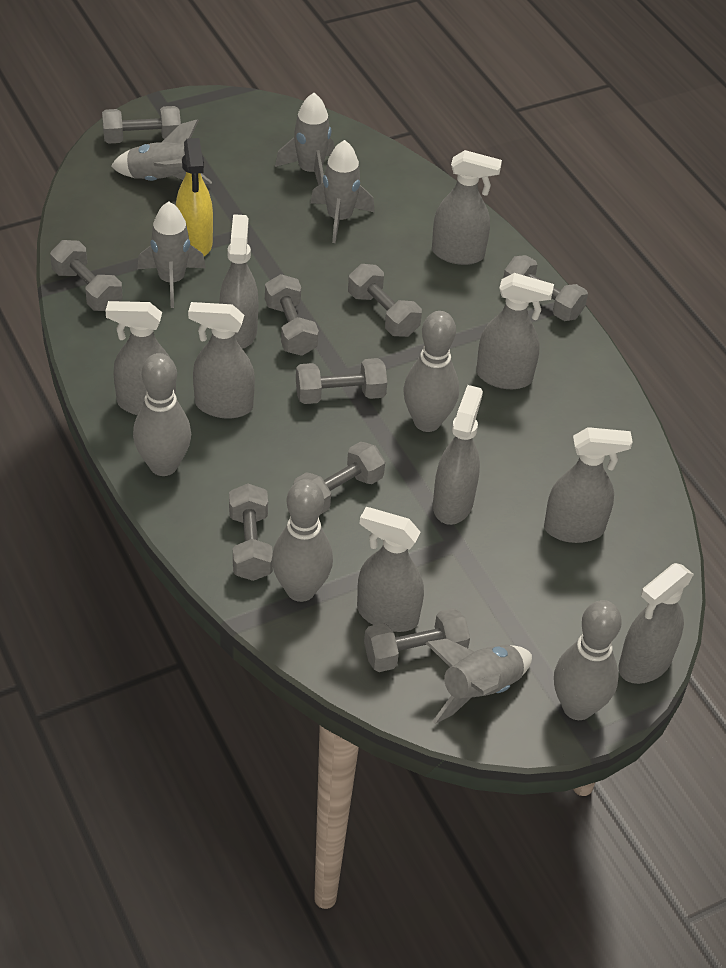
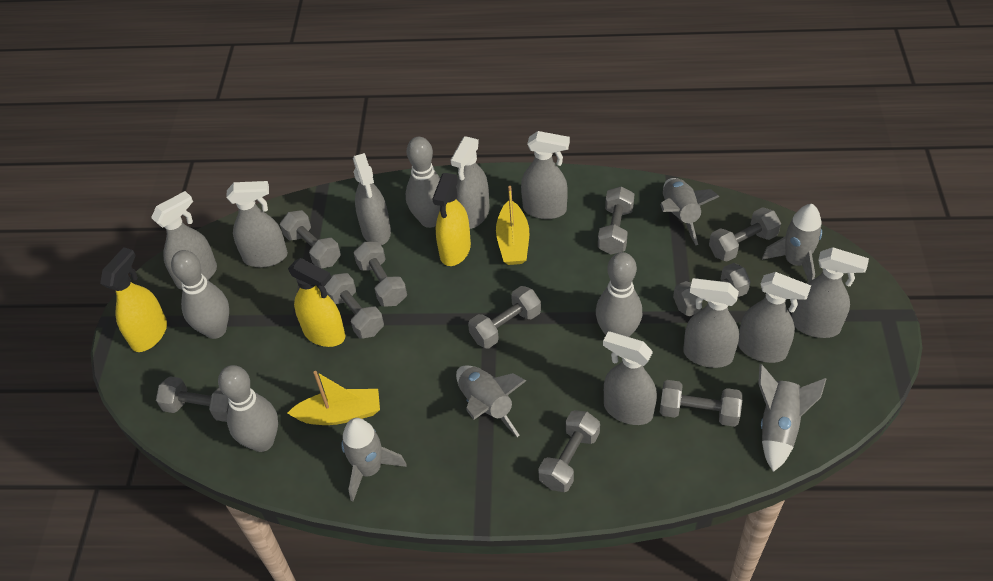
grey dumbbell: 9 -> 10
yellow boat: 0 -> 2
yellow spray bottle: 1 -> 3

